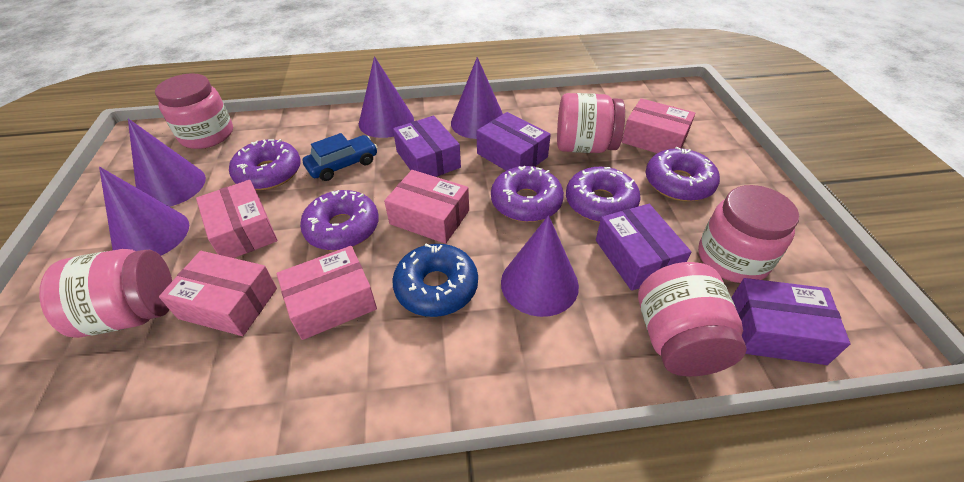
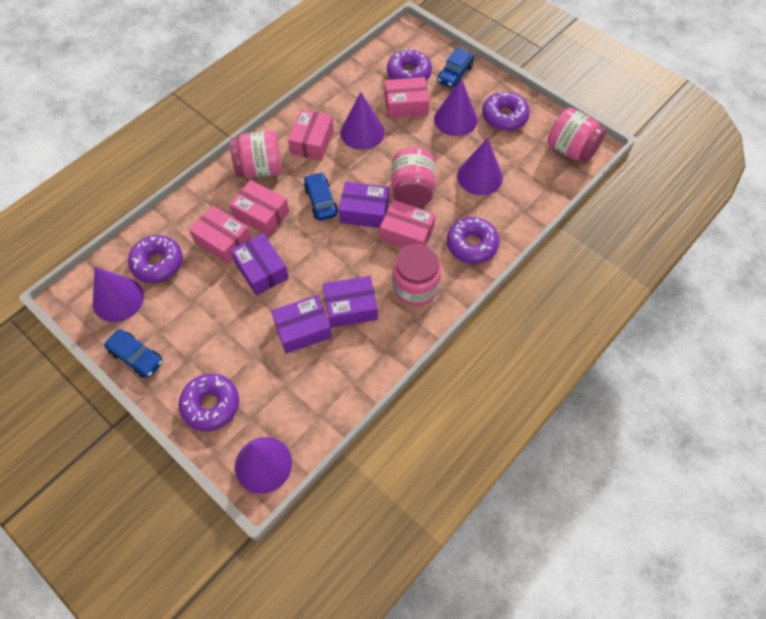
blue car: 1 -> 3
blue donut: 1 -> 0
pink jar: 5 -> 4

